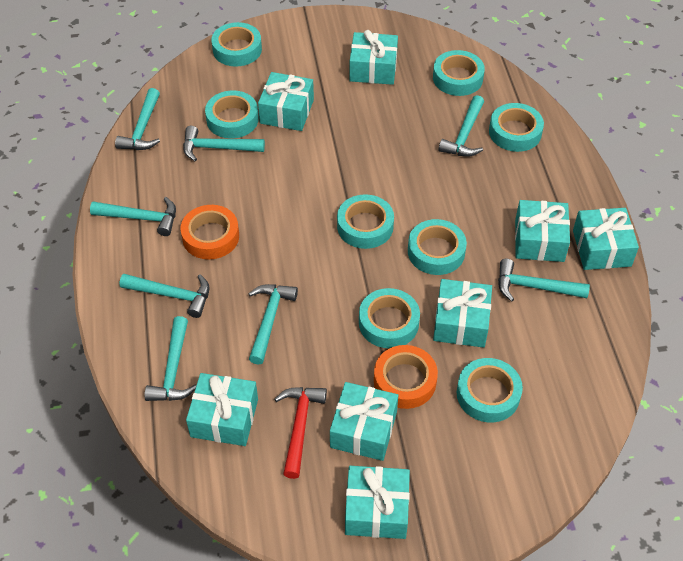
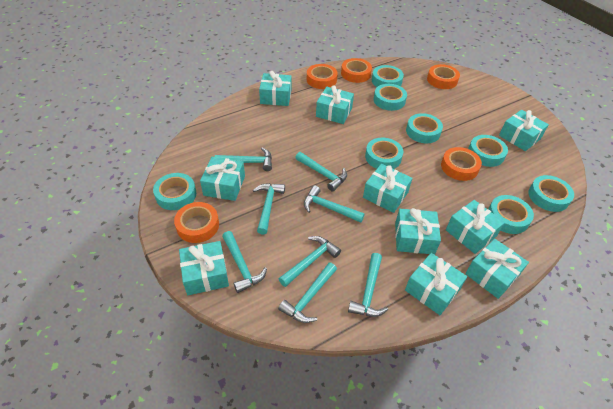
orange tape: 2 -> 5
red hammer: 1 -> 0
turquoise gift: 8 -> 10

